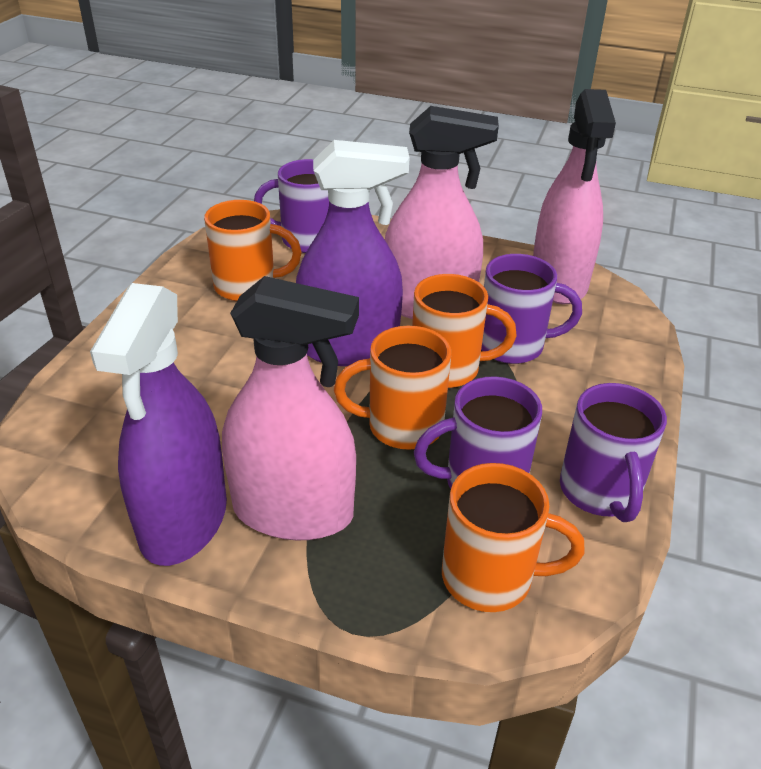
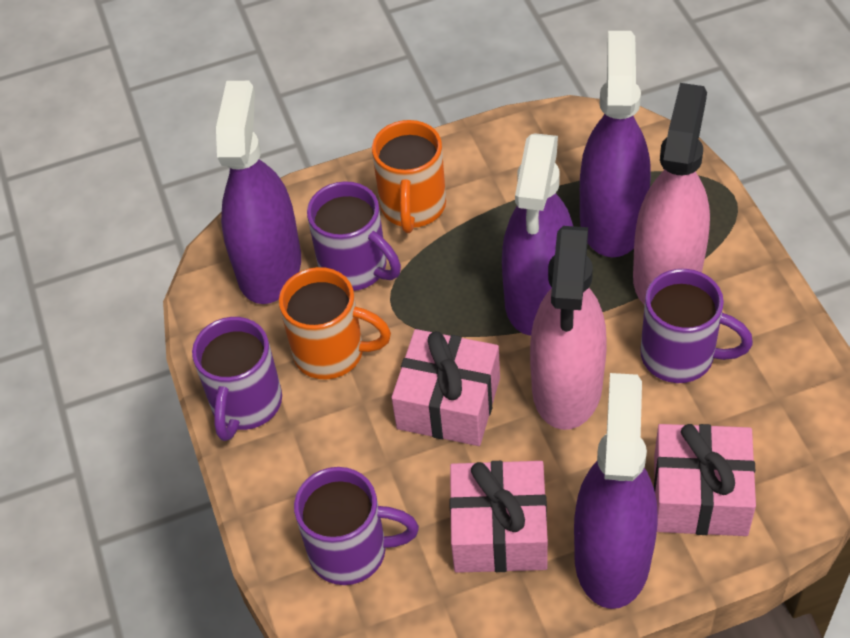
orange mug: 4 -> 2
pink gift: 0 -> 3
pink spray bottle: 3 -> 2
purple spray bottle: 2 -> 4

